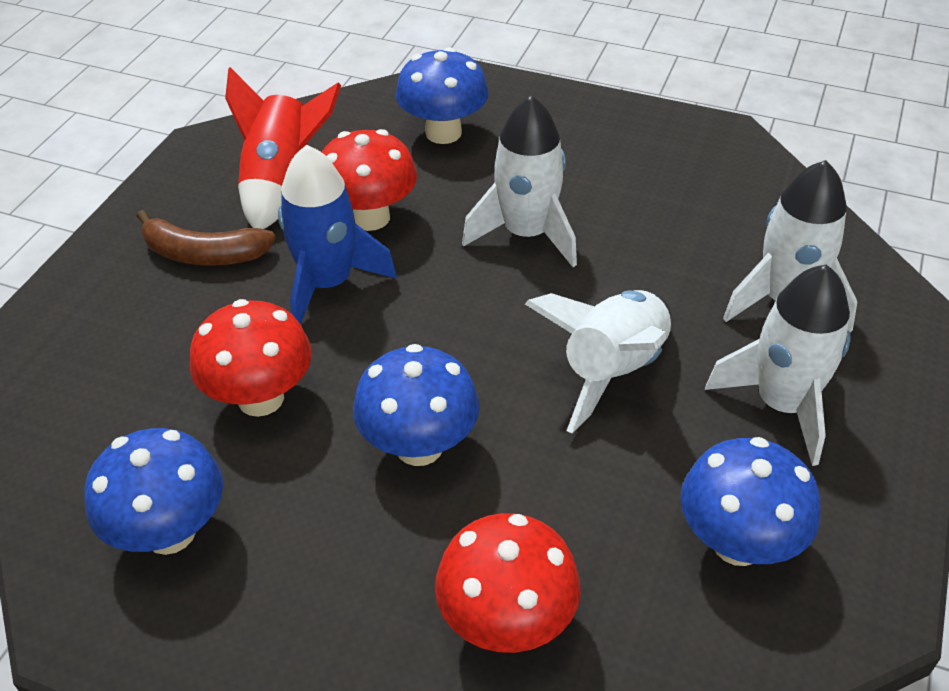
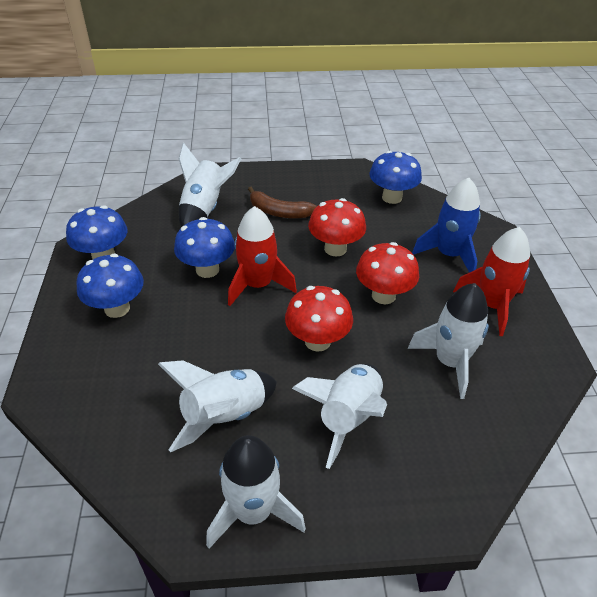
red rocket: 1 -> 2
white rocket: 4 -> 5

